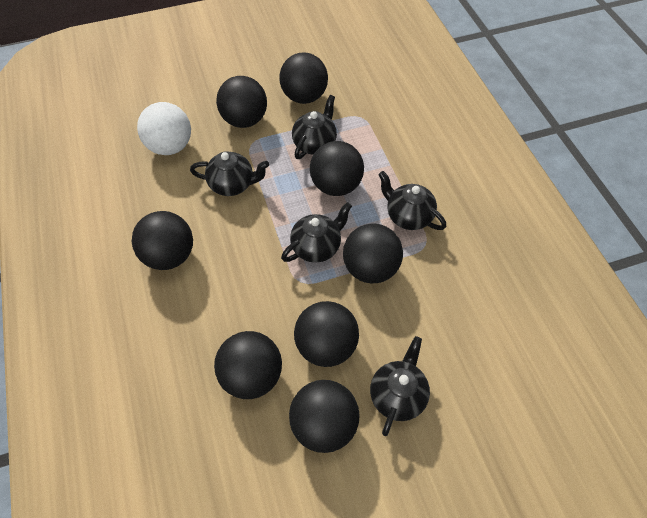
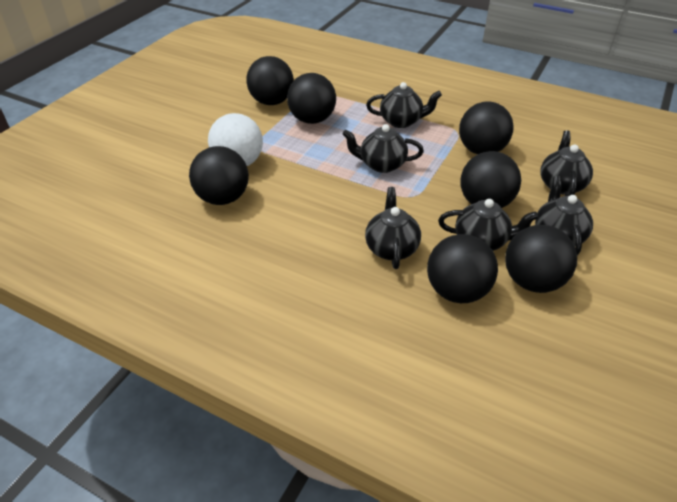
black ball: 8 -> 7
black teapot: 5 -> 6

